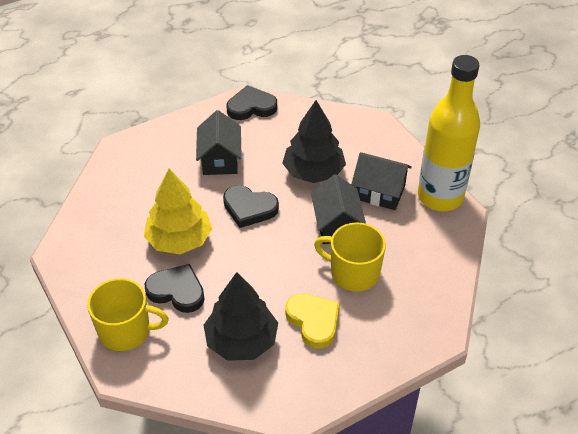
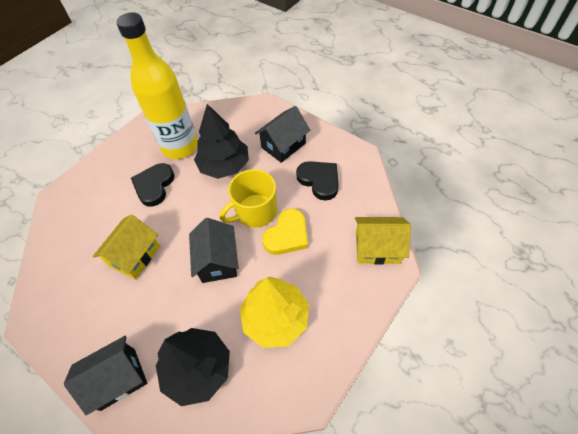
black heart: 3 -> 2
yellow house: 0 -> 2
yellow mug: 2 -> 1

